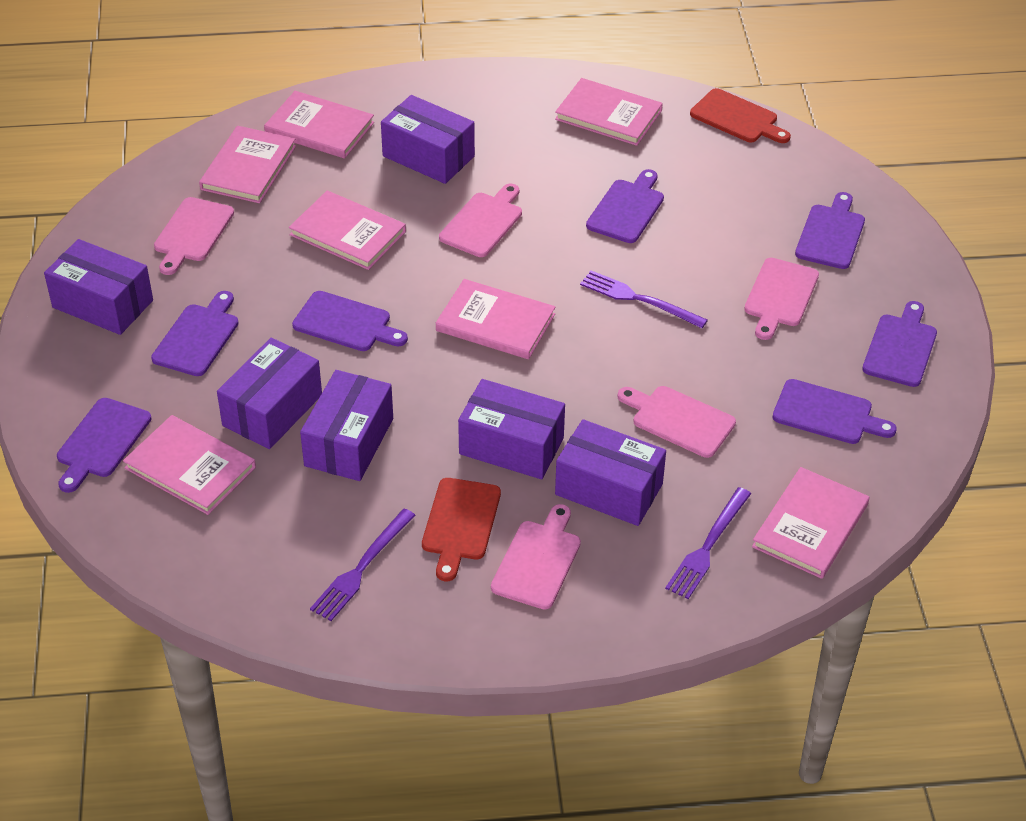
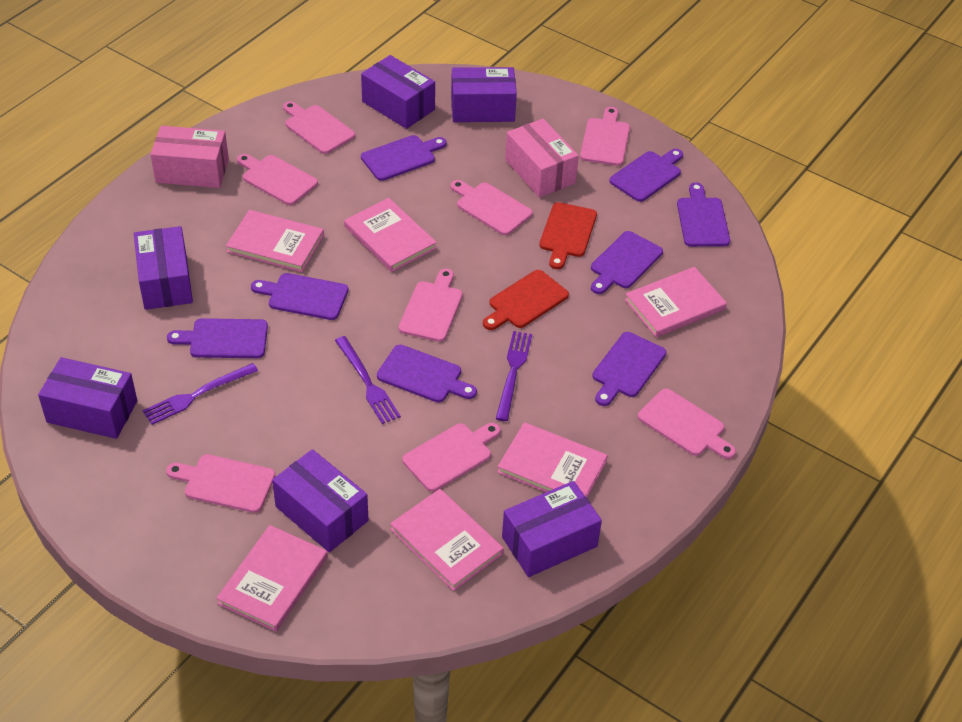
pink book: 7 -> 6
pink box: 0 -> 2
pink cutting board: 5 -> 8
purple cutting board: 7 -> 8

